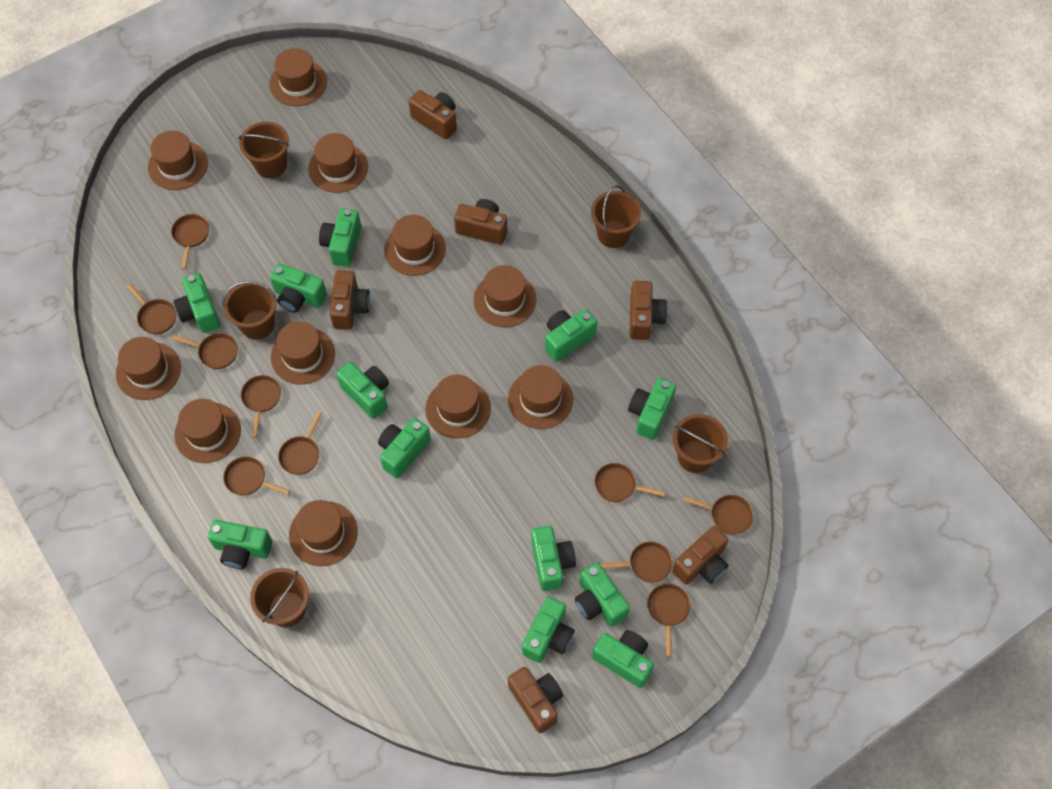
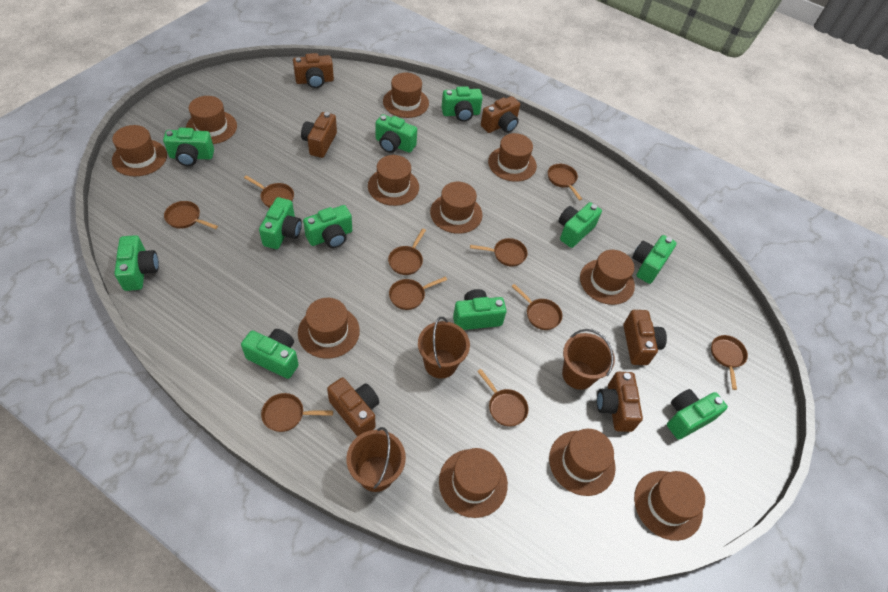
brown bucket: 5 -> 3
green camera: 12 -> 11

